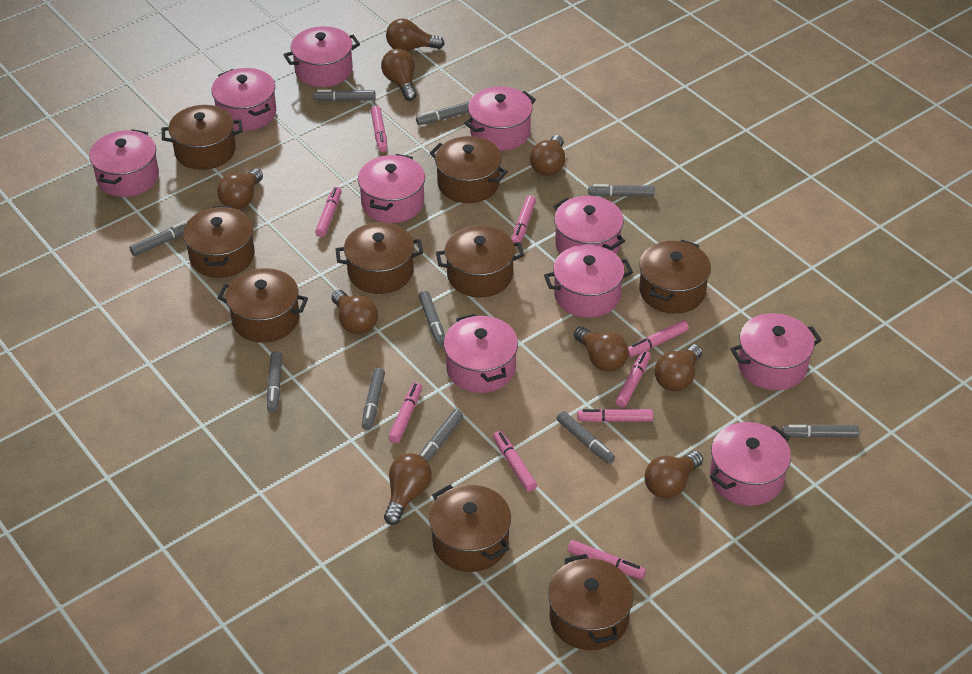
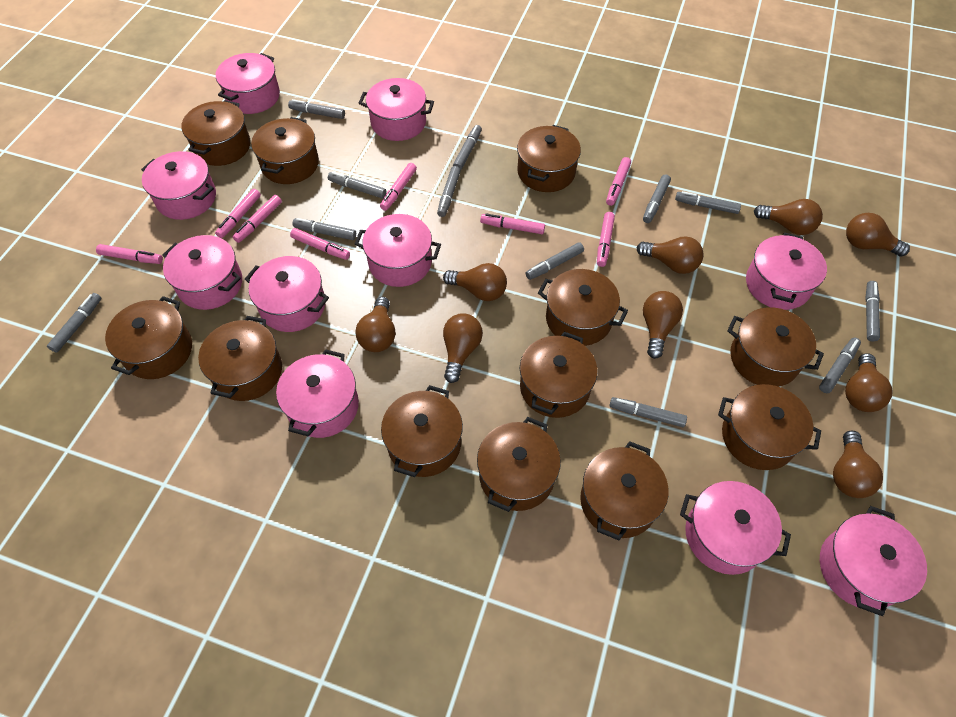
brown pot: 9 -> 12
grey marker: 10 -> 12
pink marker: 9 -> 8

